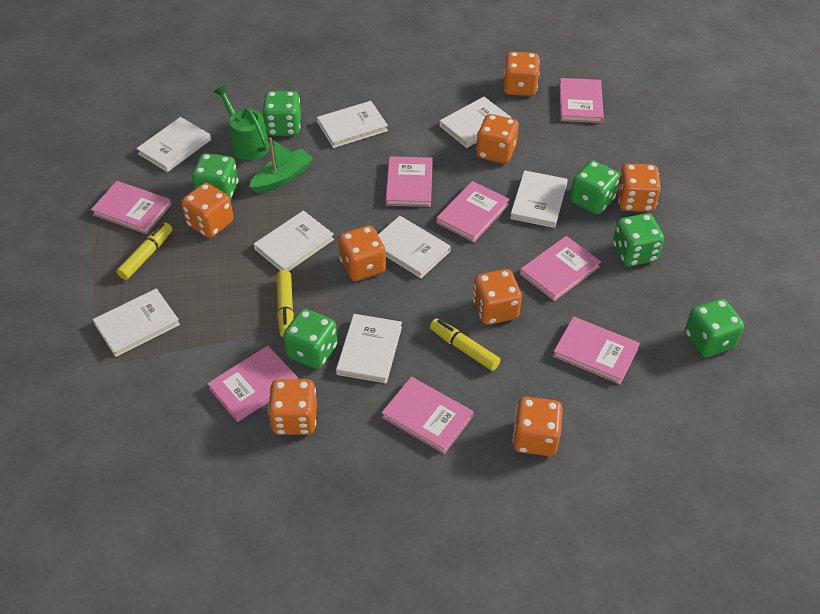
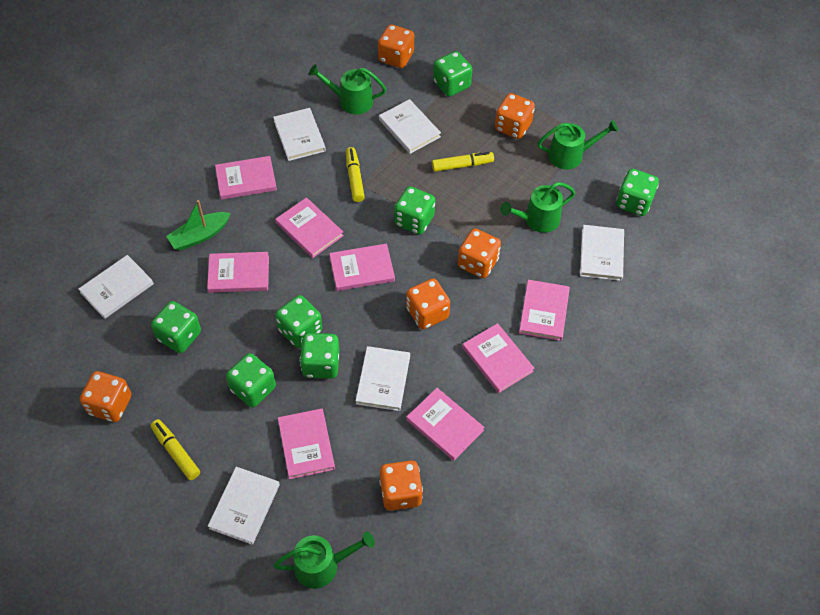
green dice: 6 -> 7
green watering can: 1 -> 4
orange dice: 8 -> 6
white book: 8 -> 6

